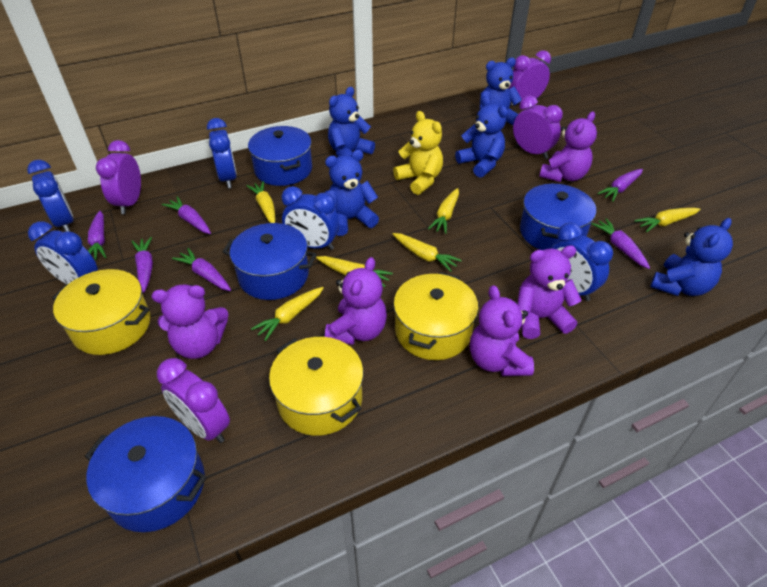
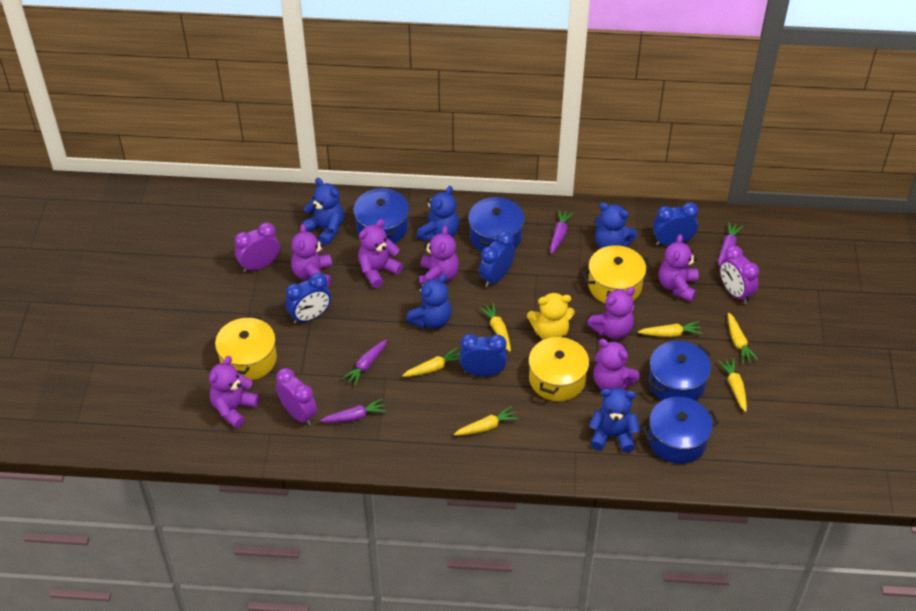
blue clock: 5 -> 4
purple carrot: 6 -> 4
purple clock: 4 -> 3
purple teddy bear: 5 -> 7

